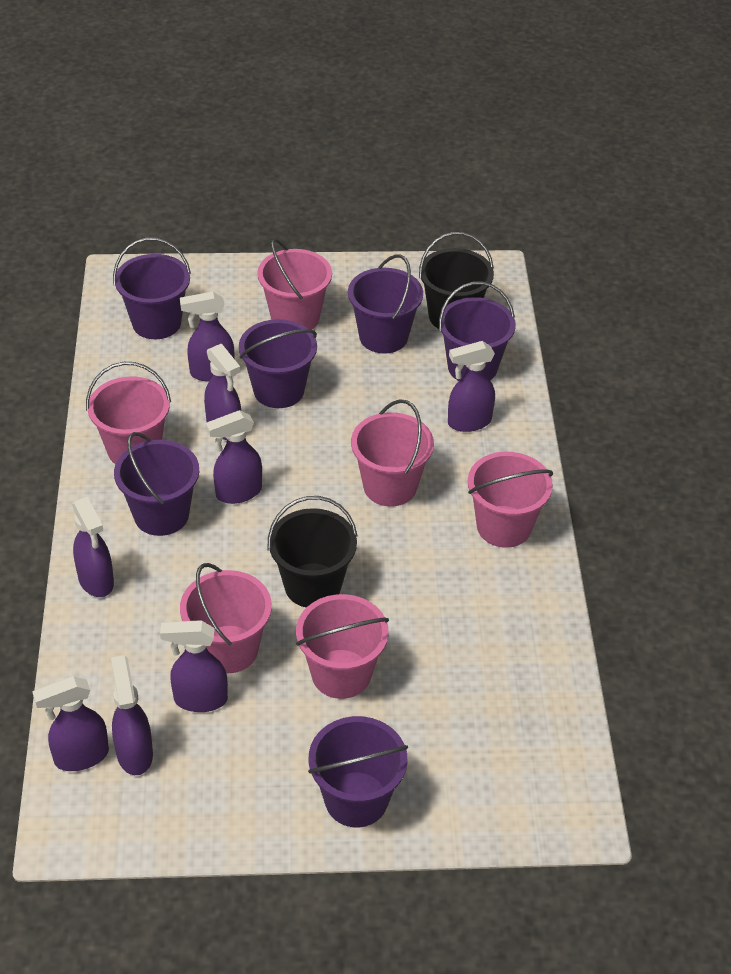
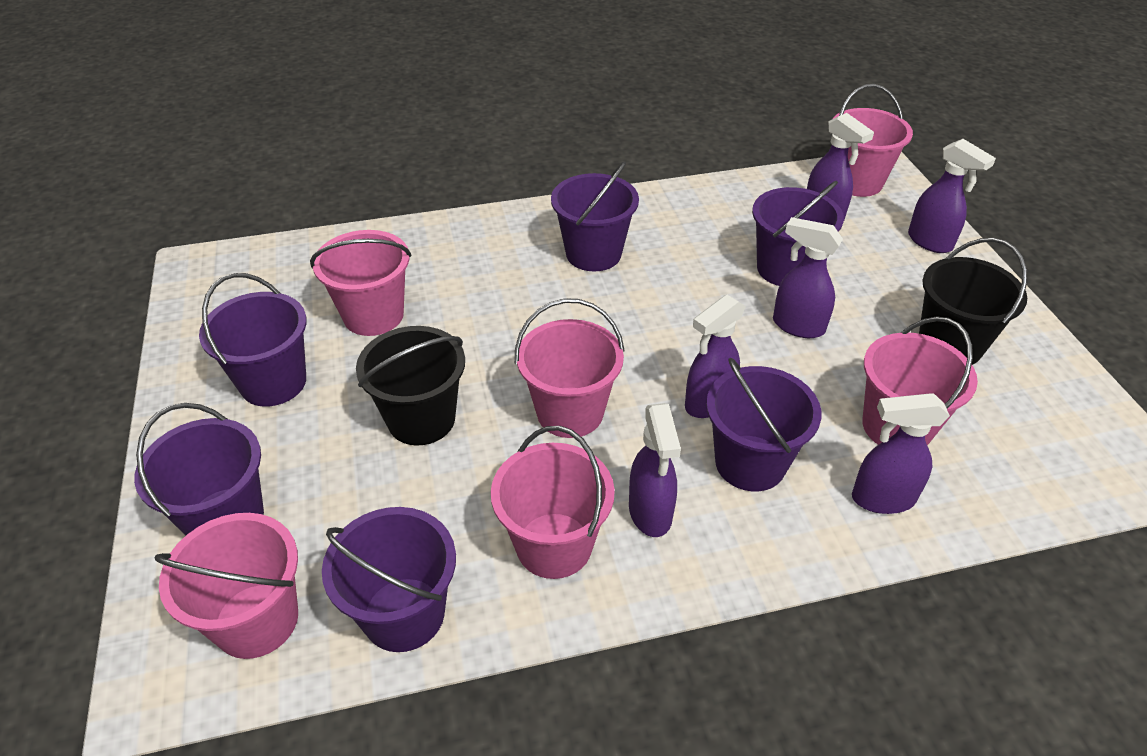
purple spray bottle: 8 -> 6

